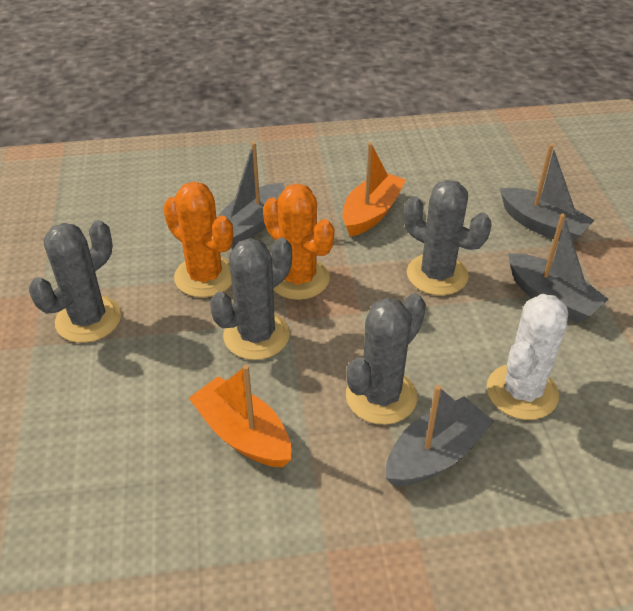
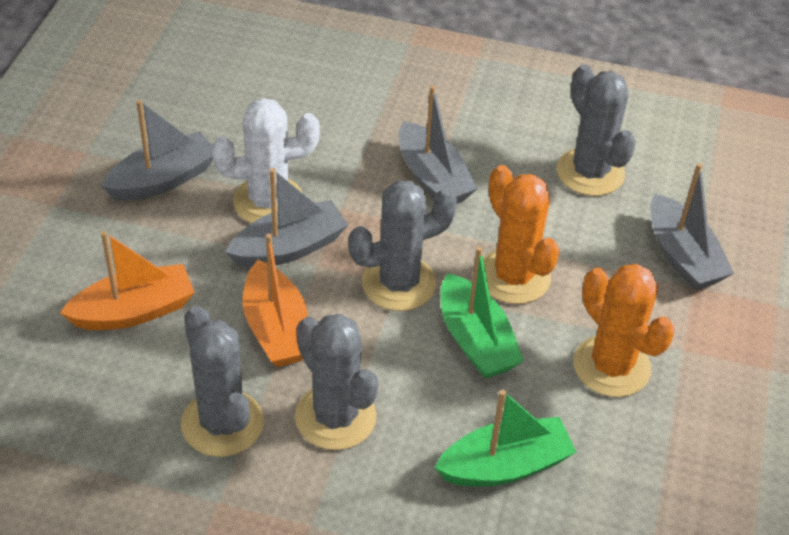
green boat: 0 -> 2

